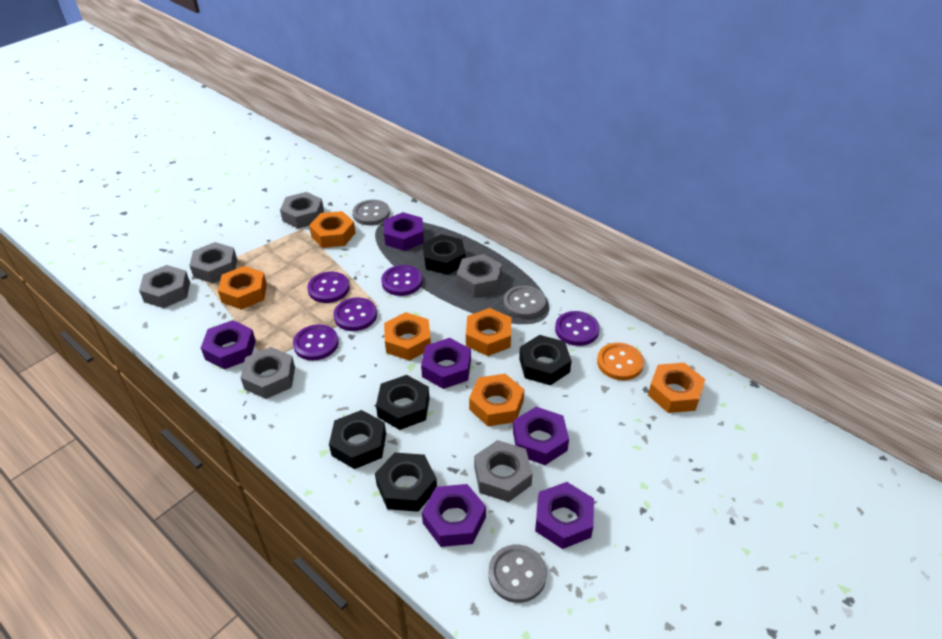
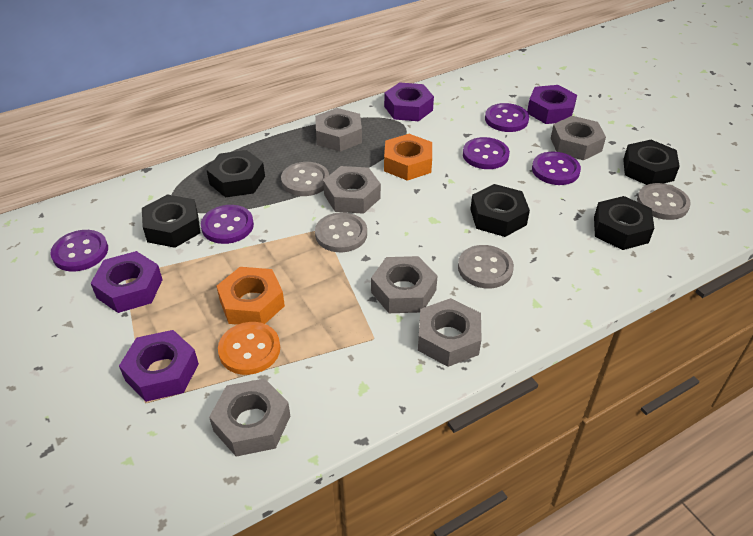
grey button: 3 -> 4
orange nut: 6 -> 2
purple nut: 6 -> 4

